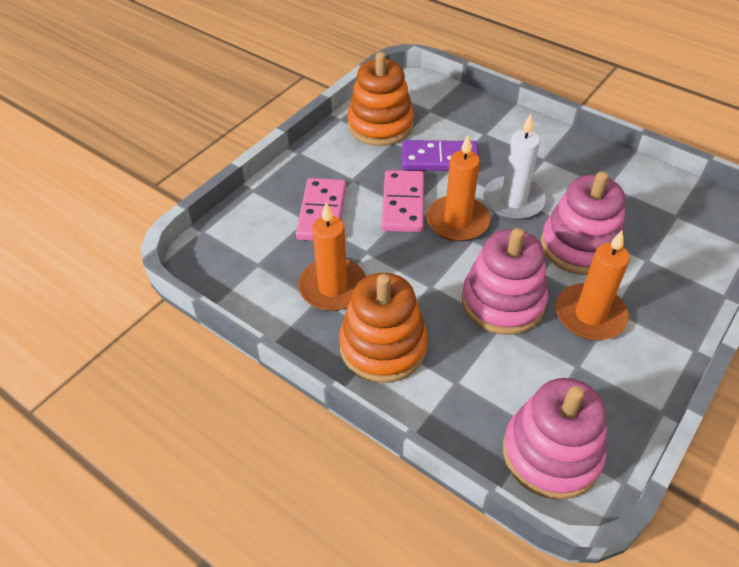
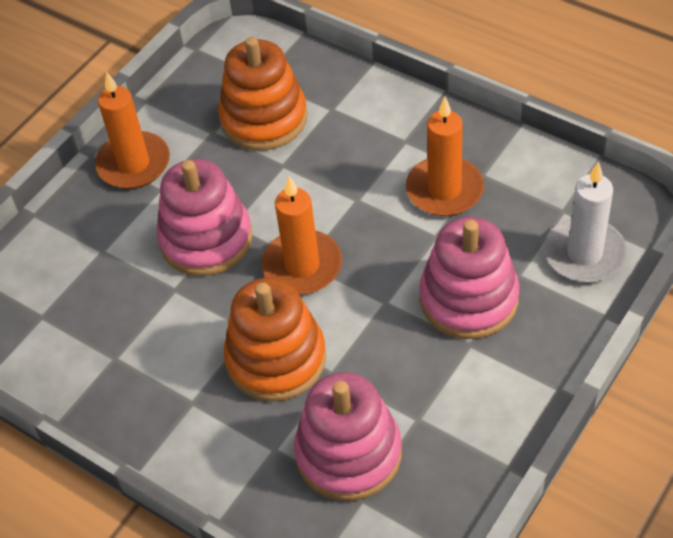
pink domino: 2 -> 0
purple domino: 1 -> 0

